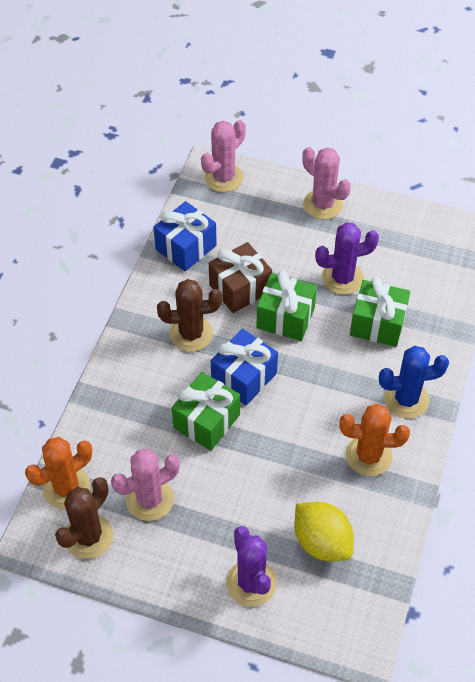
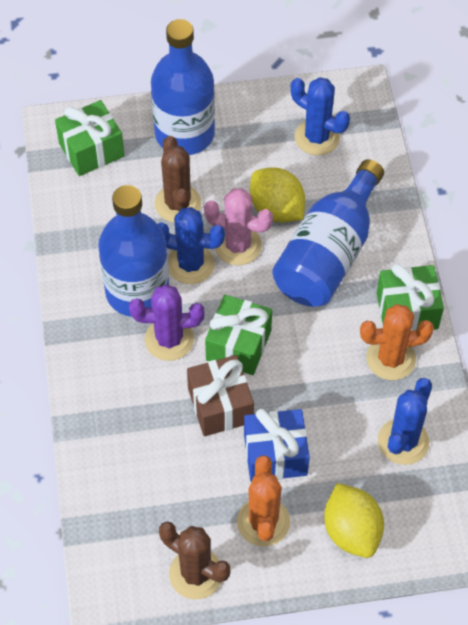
blue bottle: 0 -> 3
blue cactus: 1 -> 3
blue gift: 2 -> 1
pink cactus: 3 -> 1
purple cactus: 2 -> 1
yellow lemon: 1 -> 2

